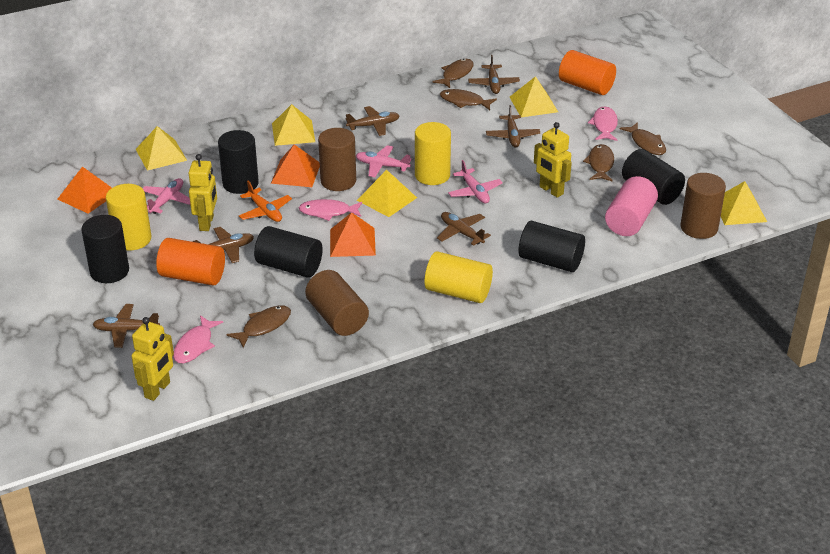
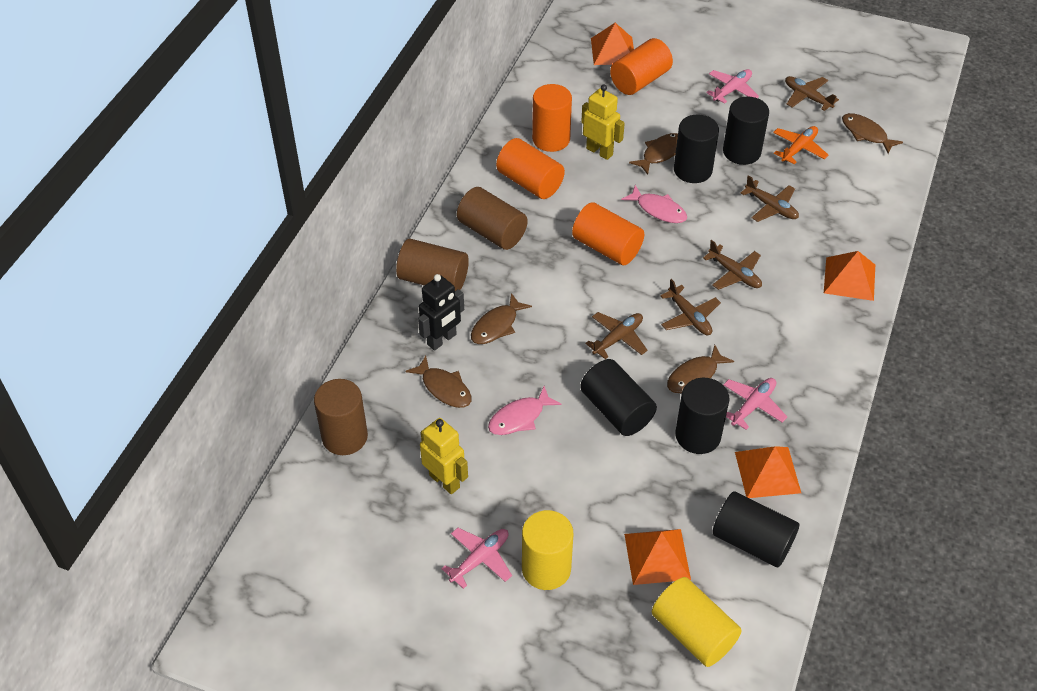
black robot: 0 -> 1
brown plane: 6 -> 5
orange cylinder: 2 -> 4
orange pyramid: 3 -> 4
pink cylinder: 1 -> 0
pink fish: 3 -> 2
yellow cylinder: 3 -> 2
yellow pyramid: 5 -> 0
yellow robot: 3 -> 2

